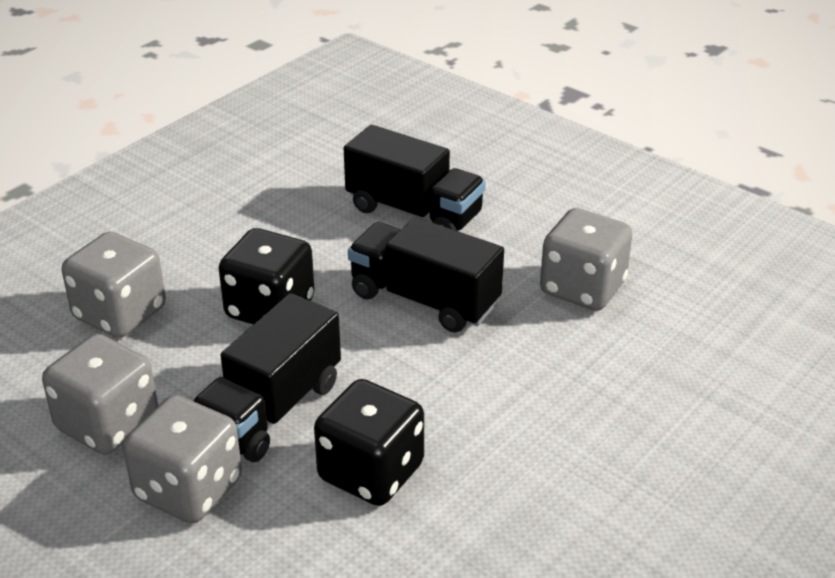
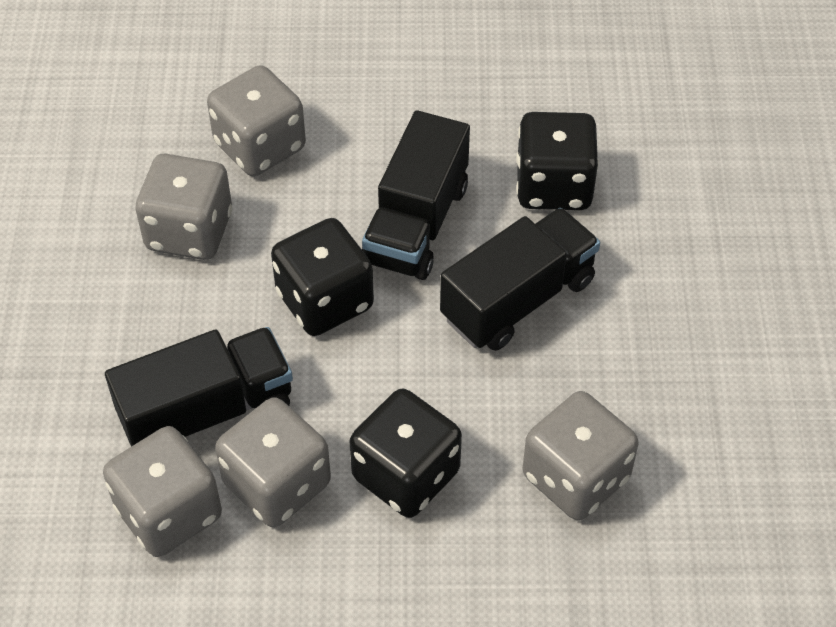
black dice: 2 -> 3
grey dice: 4 -> 5

